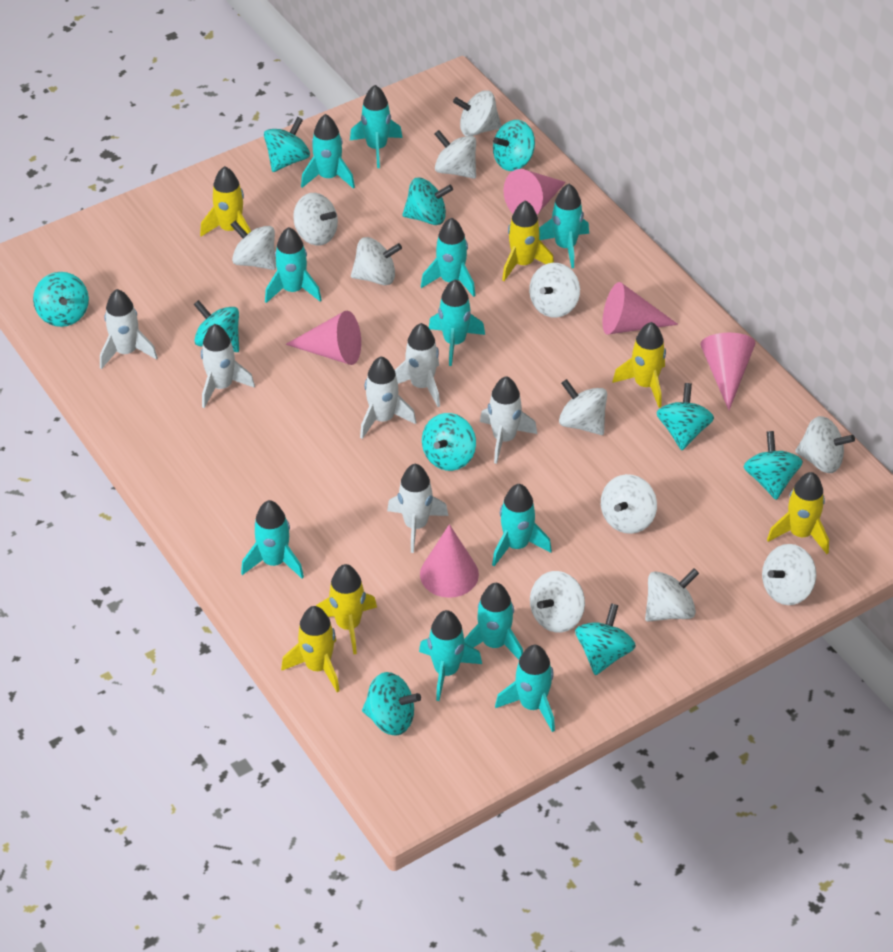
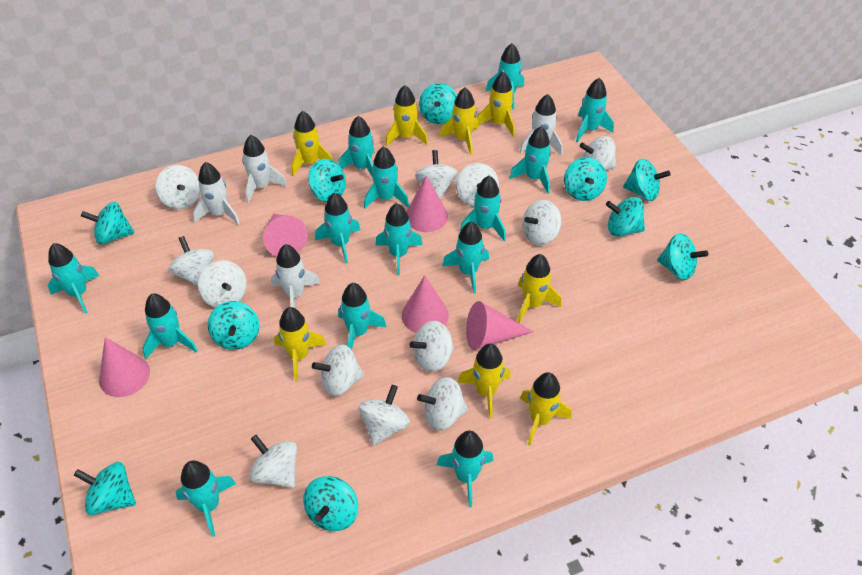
turquoise rocket: 11 -> 14
white rocket: 6 -> 4
yellow rocket: 6 -> 8

